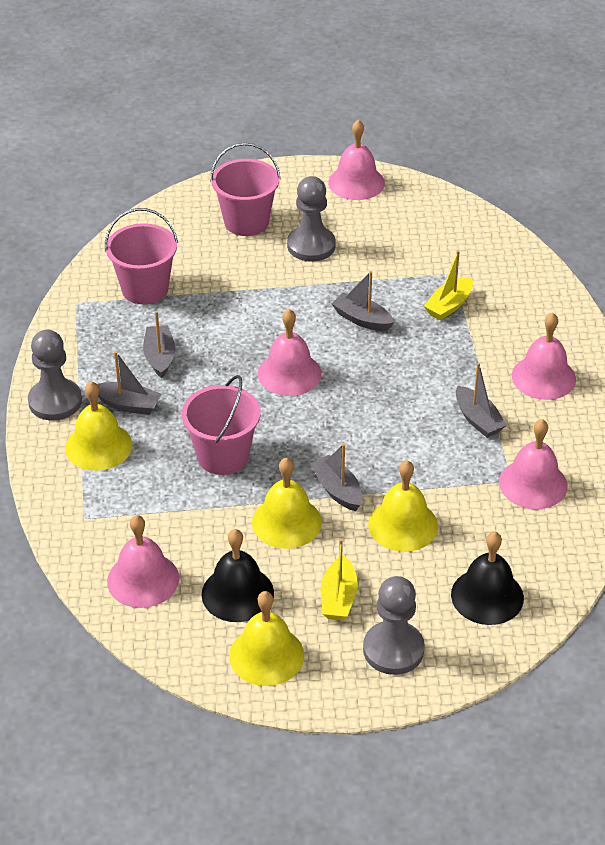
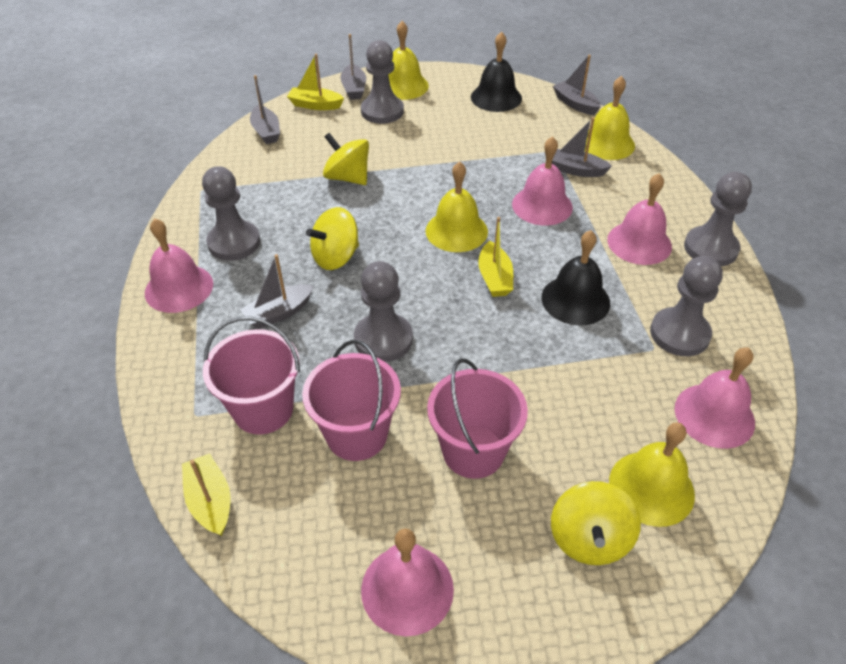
grey pawn: 3 -> 5
yellow boat: 2 -> 3
yellow spinning top: 0 -> 3

